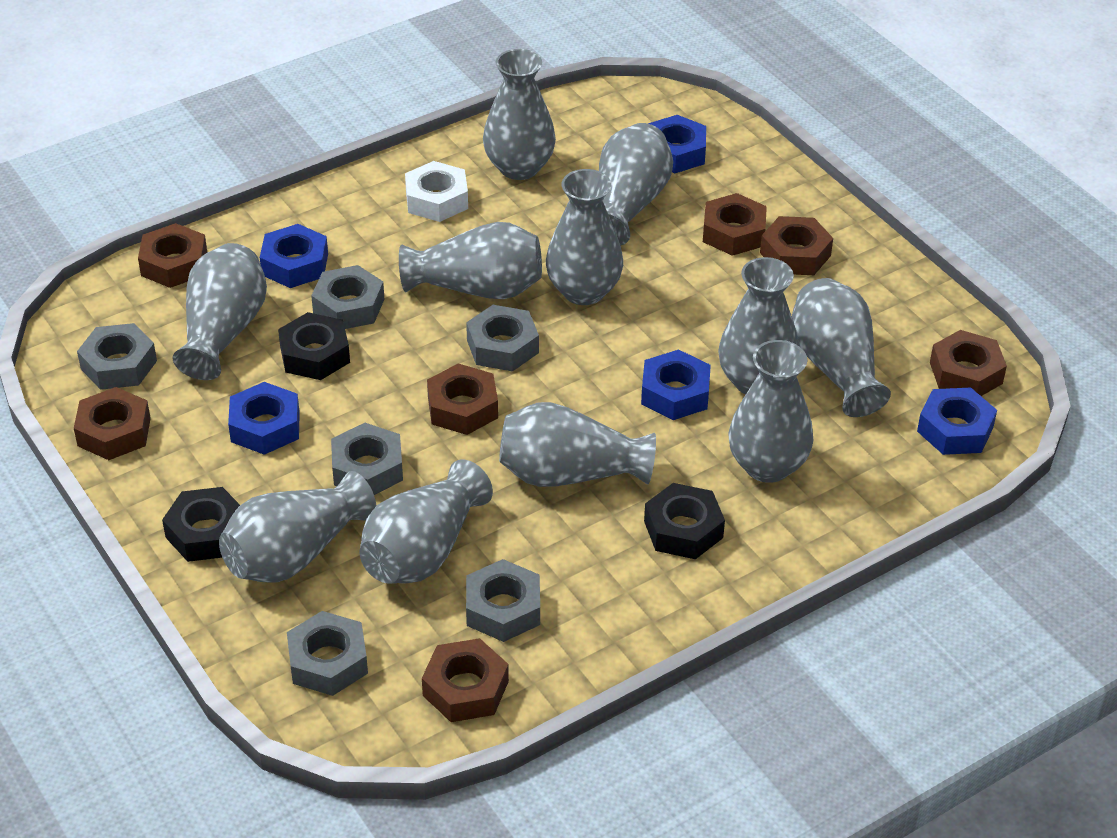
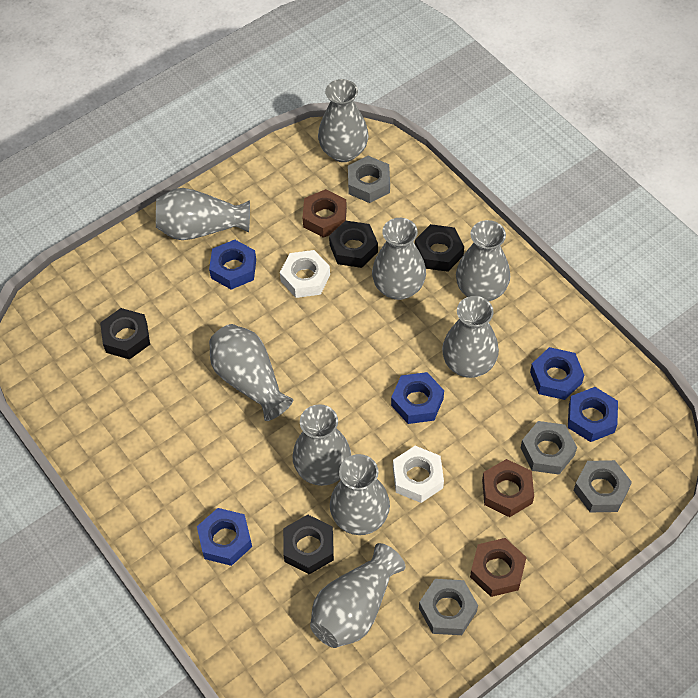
black nut: 3 -> 4
brown nut: 7 -> 3
grey nut: 6 -> 4
grey vase: 11 -> 9
white nut: 1 -> 2

